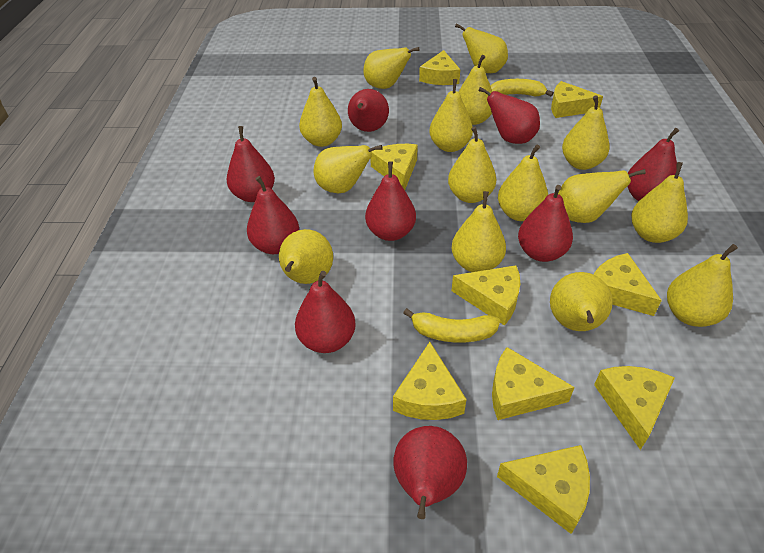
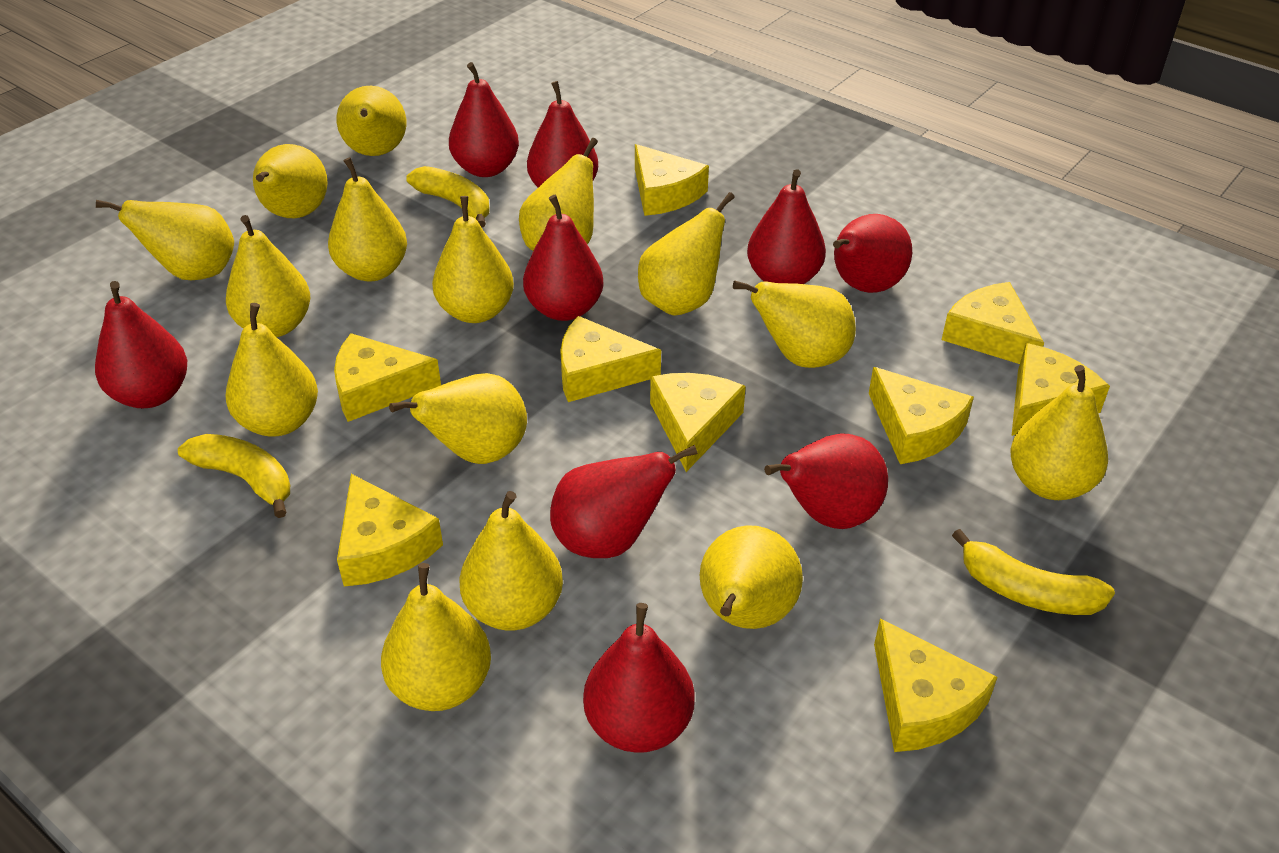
yellow banana: 2 -> 3

